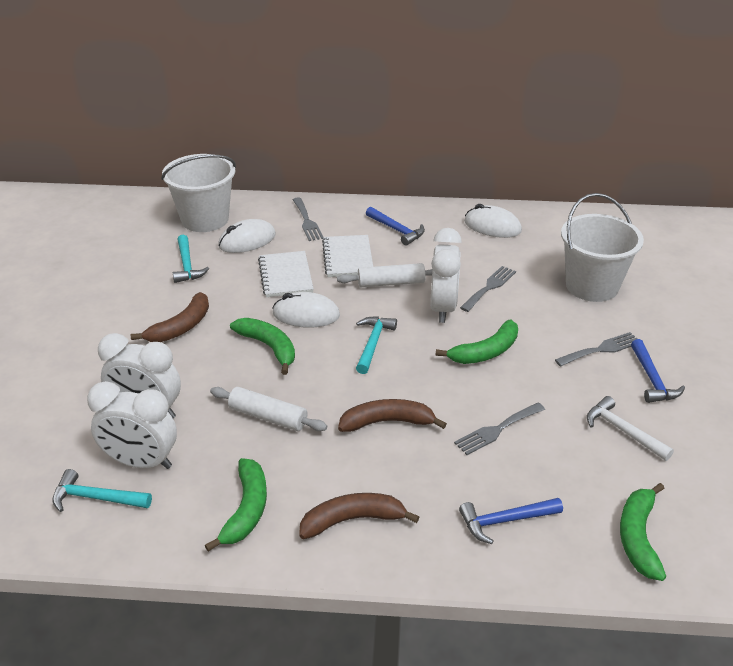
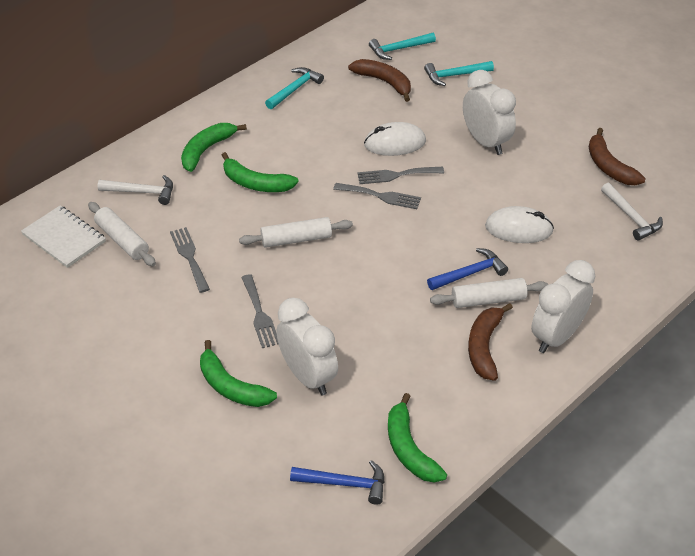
blue hammer: 3 -> 2
white bucket: 2 -> 0
white hammer: 1 -> 2
white mouse: 3 -> 2
white notebook: 2 -> 1
white rolling pin: 2 -> 3

